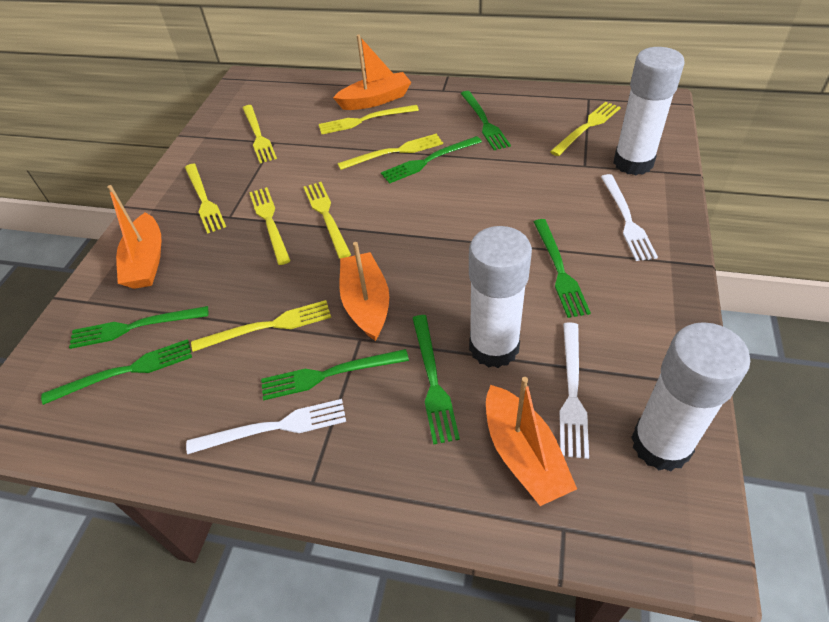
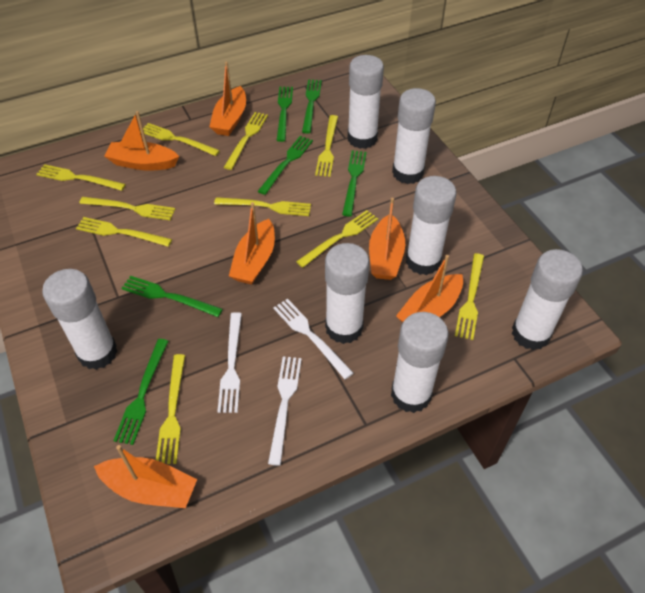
green fork: 7 -> 6
orange boat: 4 -> 6
white glue stick: 3 -> 7
yellow fork: 8 -> 10

